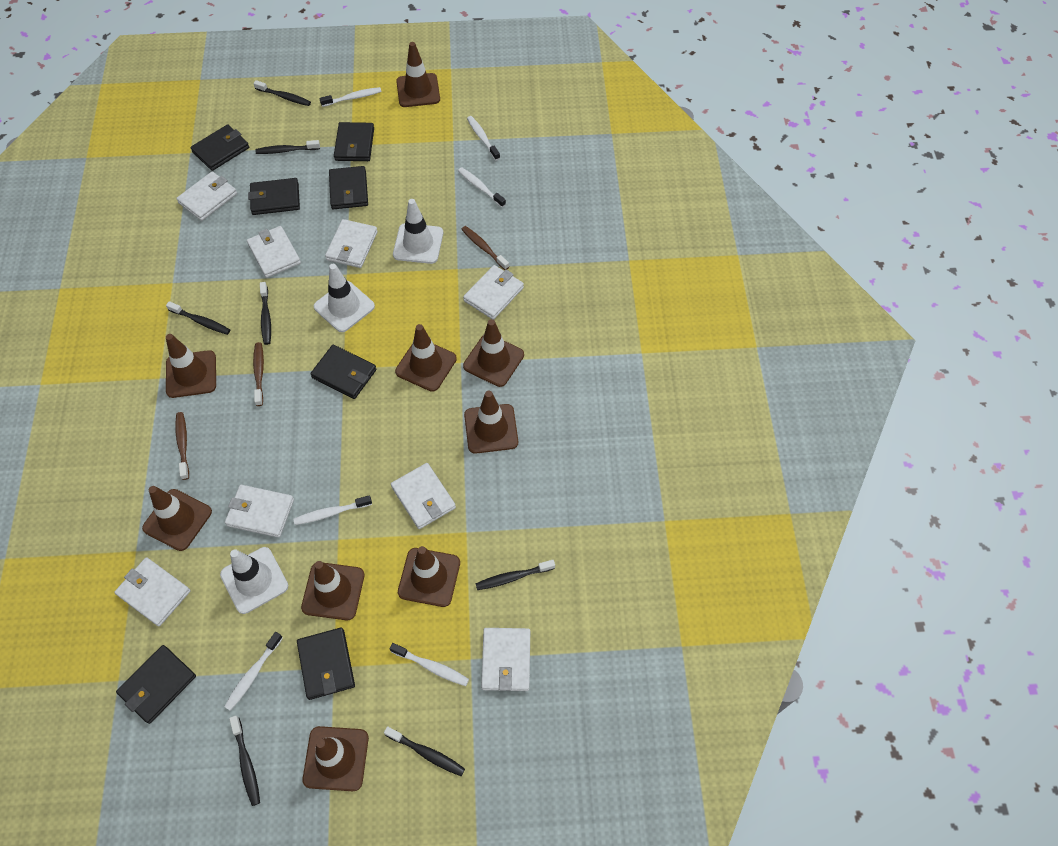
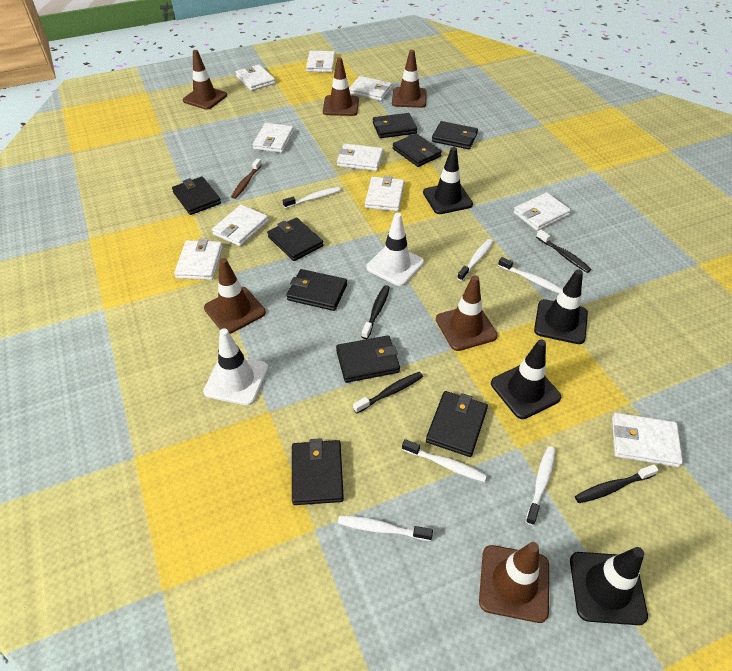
black toothbrush: 7 -> 4
black traffic cone: 0 -> 4
black wallet: 7 -> 9
brown toothbrush: 3 -> 1
brown traffic cone: 9 -> 6
white traffic cone: 3 -> 2
white wallet: 8 -> 10

